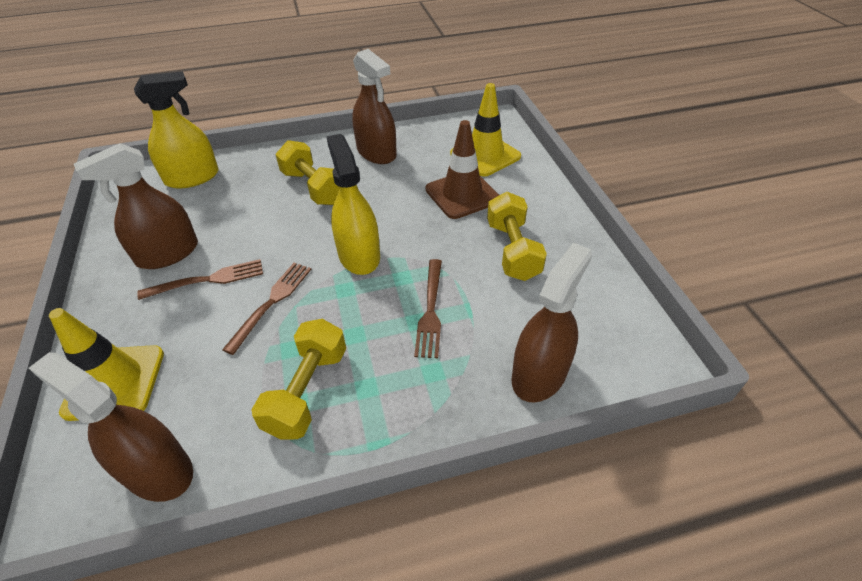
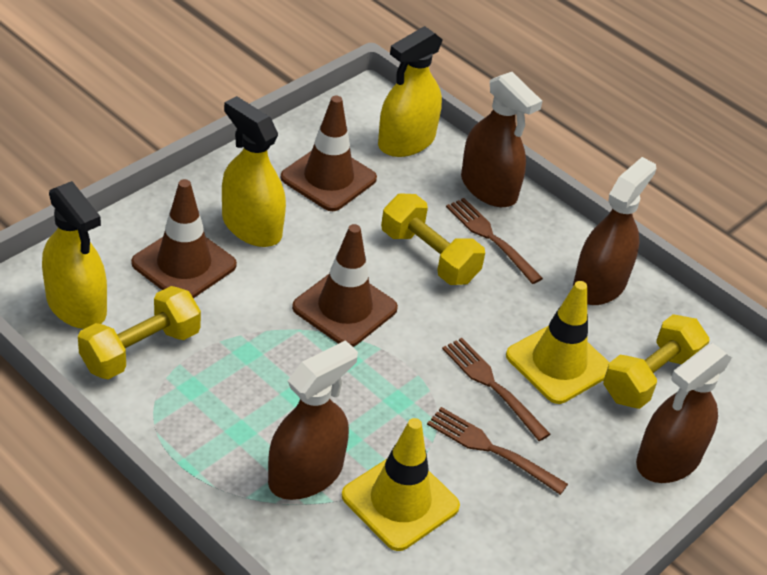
brown traffic cone: 1 -> 3
yellow spray bottle: 2 -> 3

